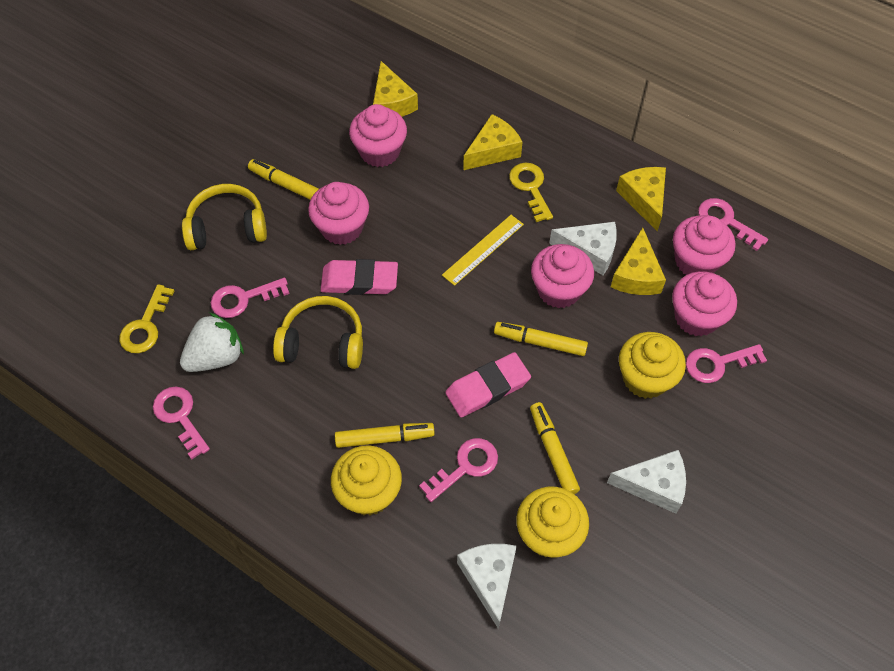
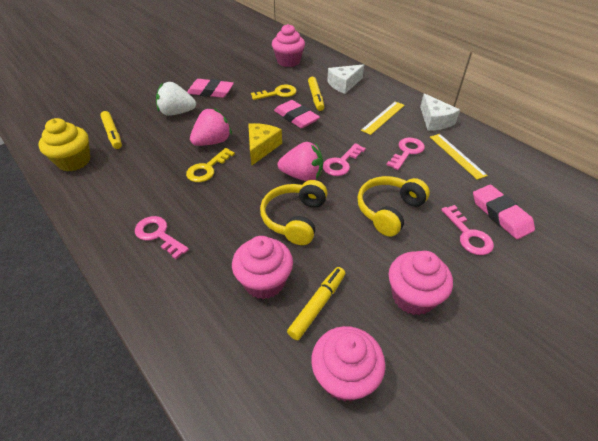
pink cupcake: 5 -> 4
pink eraser: 2 -> 3
pink key: 5 -> 4
pink strawberry: 0 -> 2
white cheese: 3 -> 2
yellow cheese: 4 -> 1
yellow cupcake: 3 -> 1
yellow marker: 4 -> 3
yellow ruler: 1 -> 2

